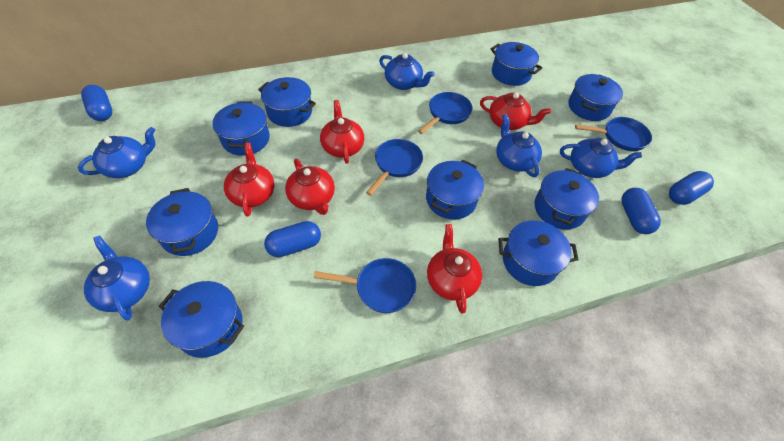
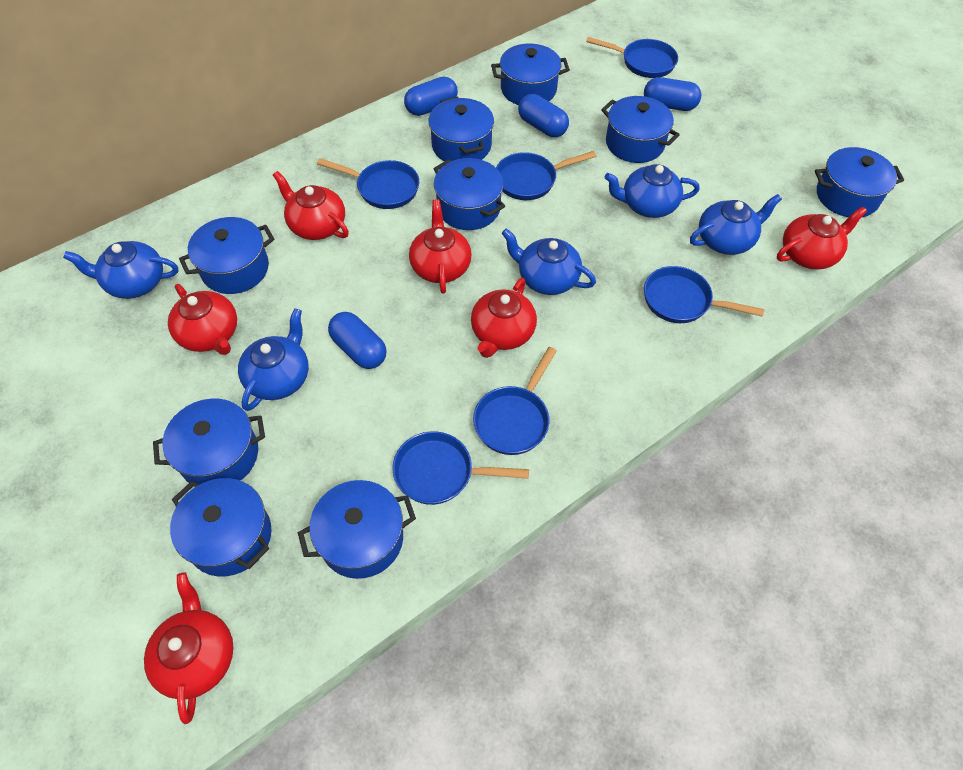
blue pan: 4 -> 6
red teapot: 5 -> 6

